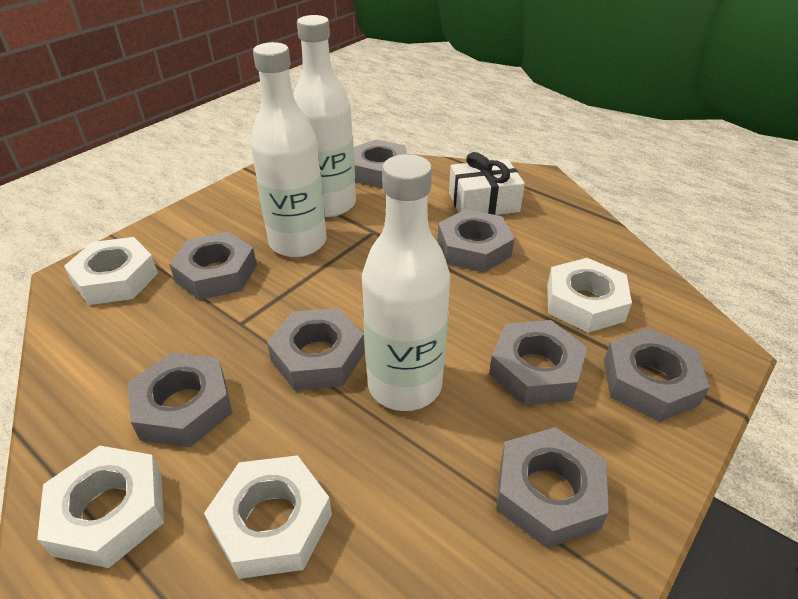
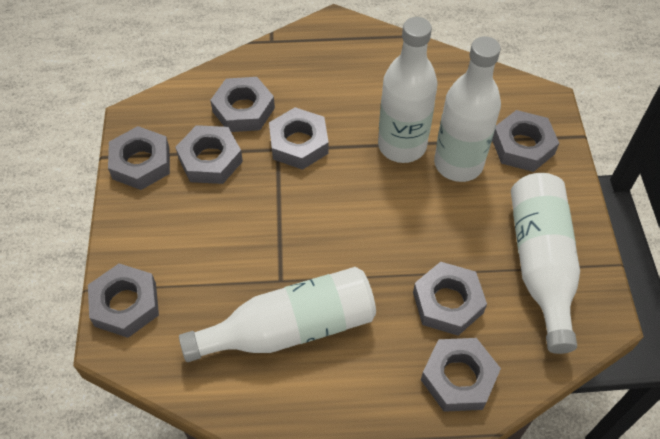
white bottle: 3 -> 4
white gift: 1 -> 0
white nut: 4 -> 0

